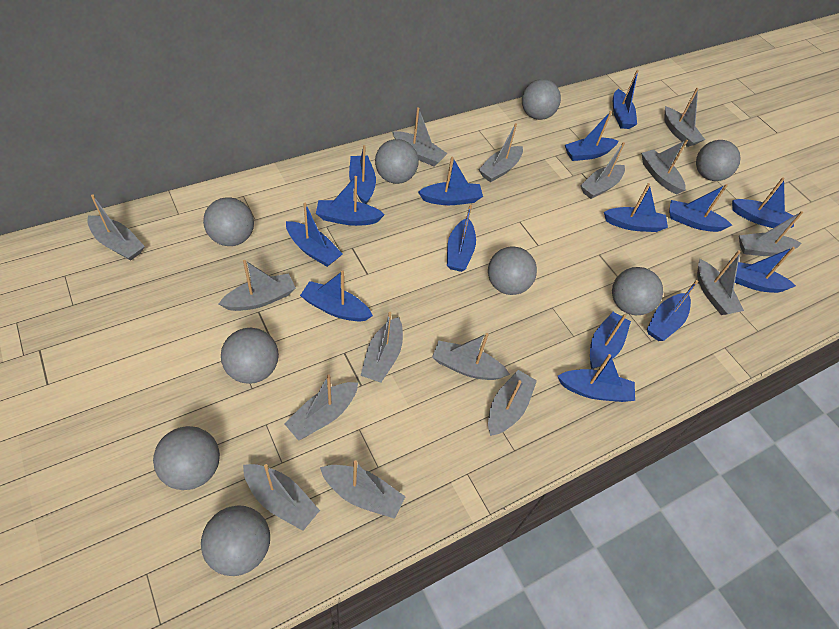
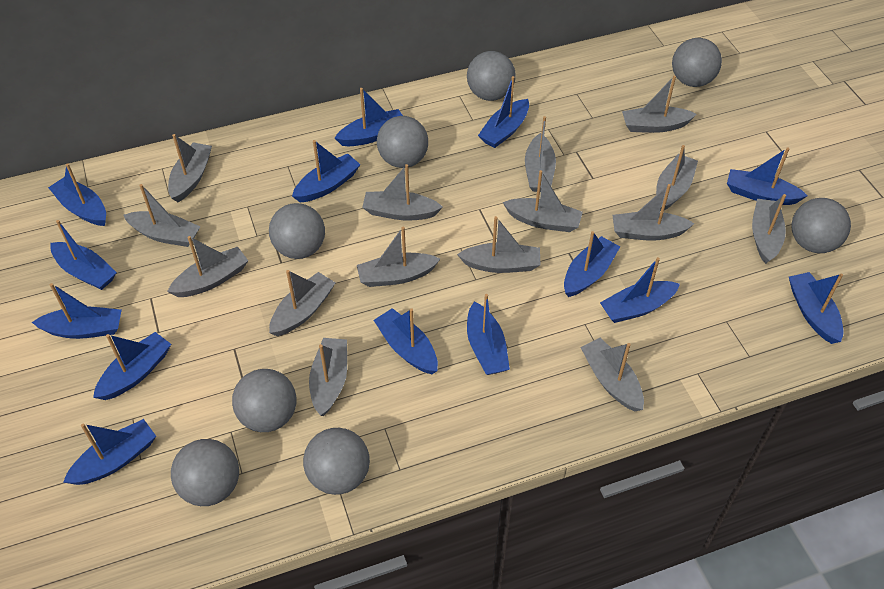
blue boat: 15 -> 14
grey ball: 9 -> 8

